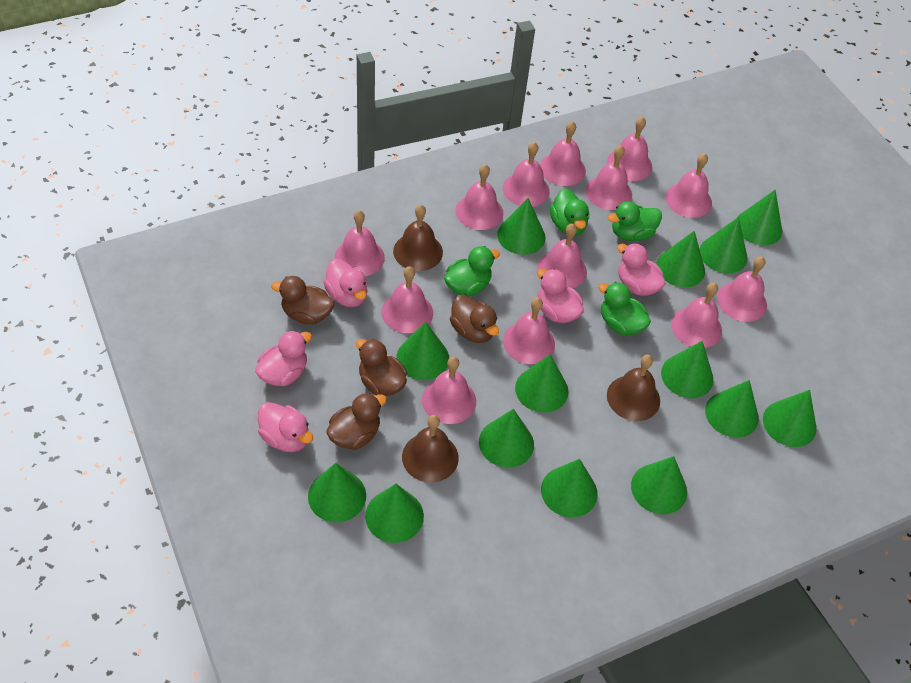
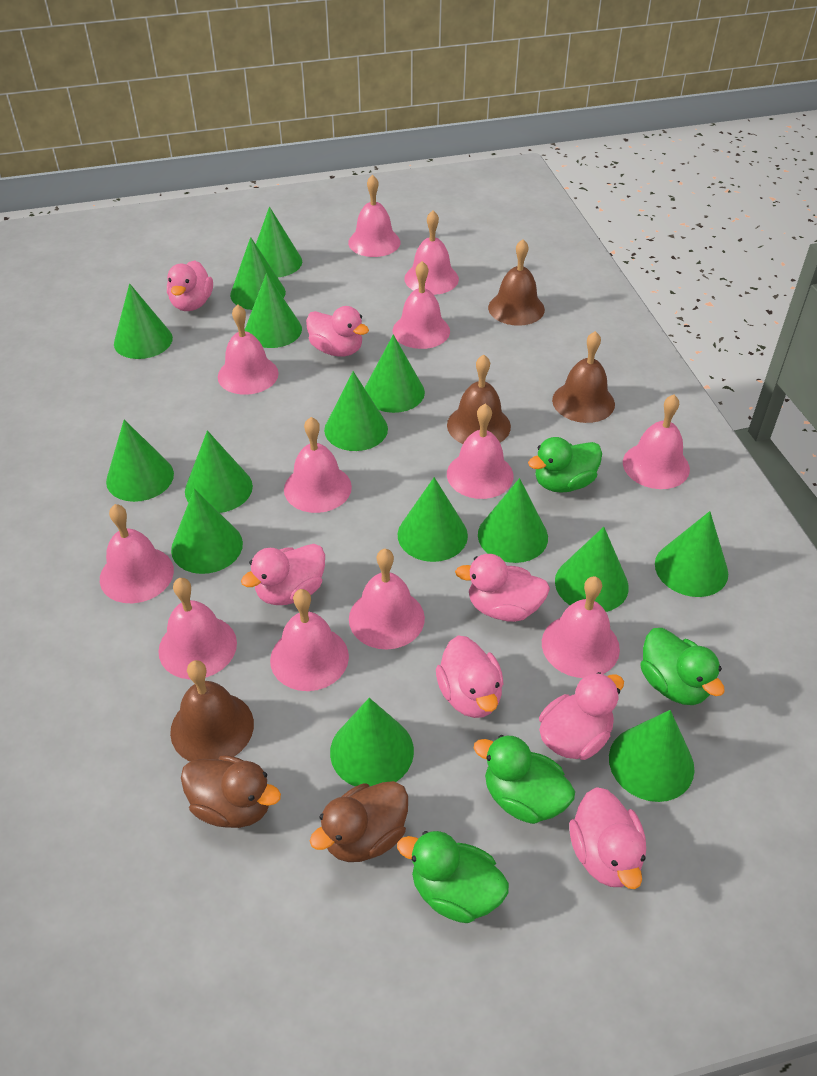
brown bell: 3 -> 4
brown duck: 4 -> 2
green cone: 14 -> 15
pink bell: 13 -> 12
pink duck: 5 -> 7

